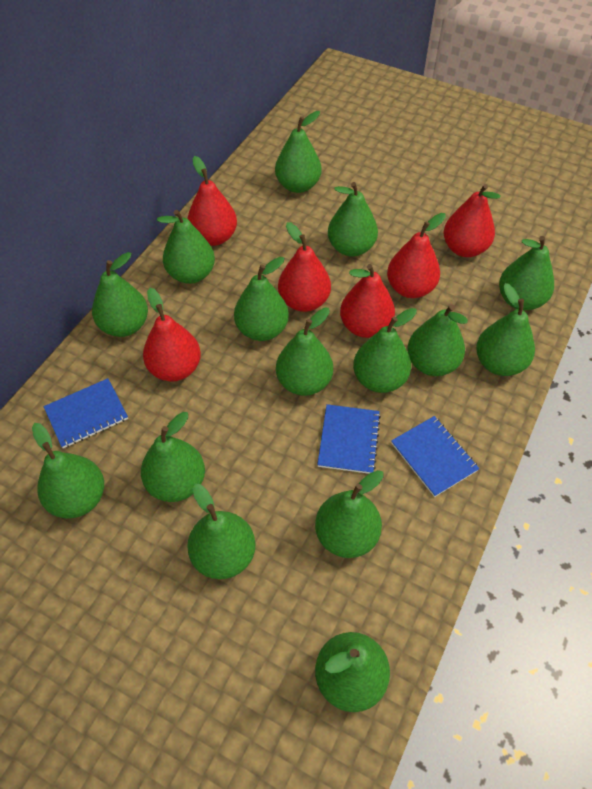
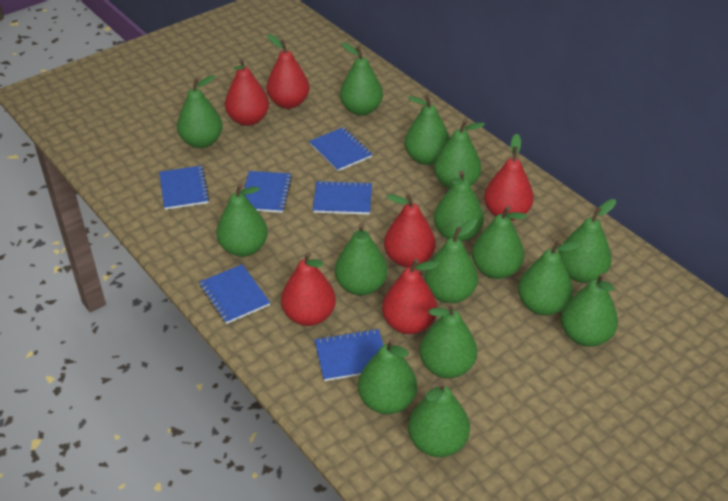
blue notebook: 3 -> 6

